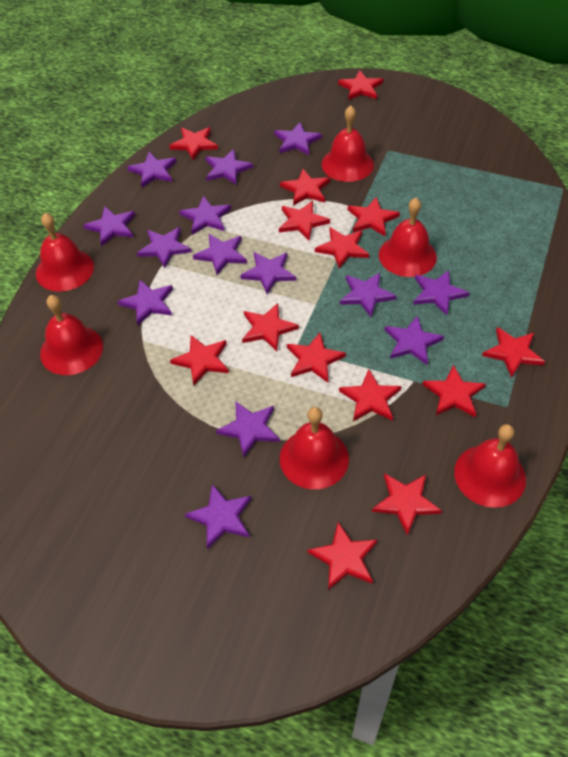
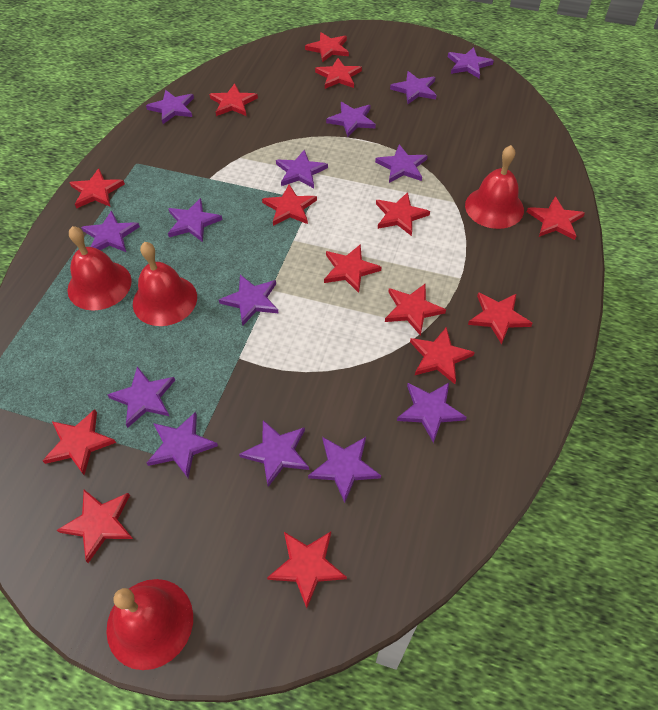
red bell: 6 -> 4

